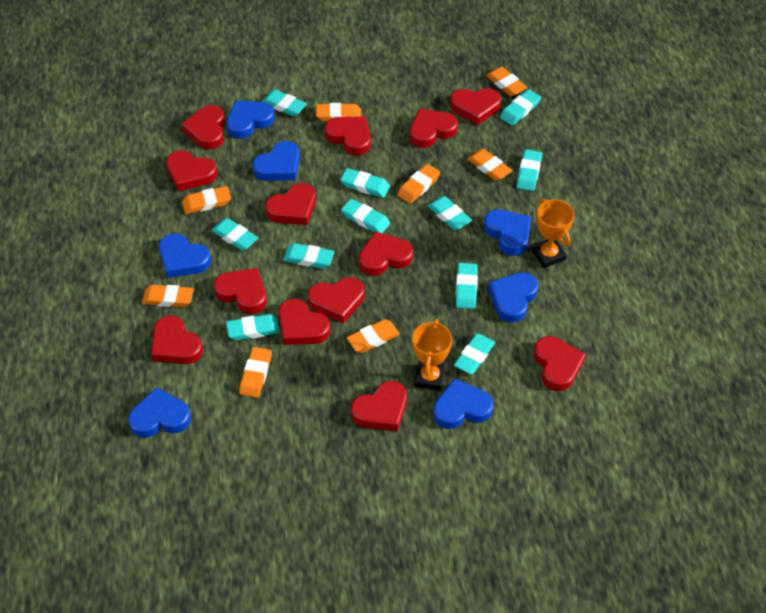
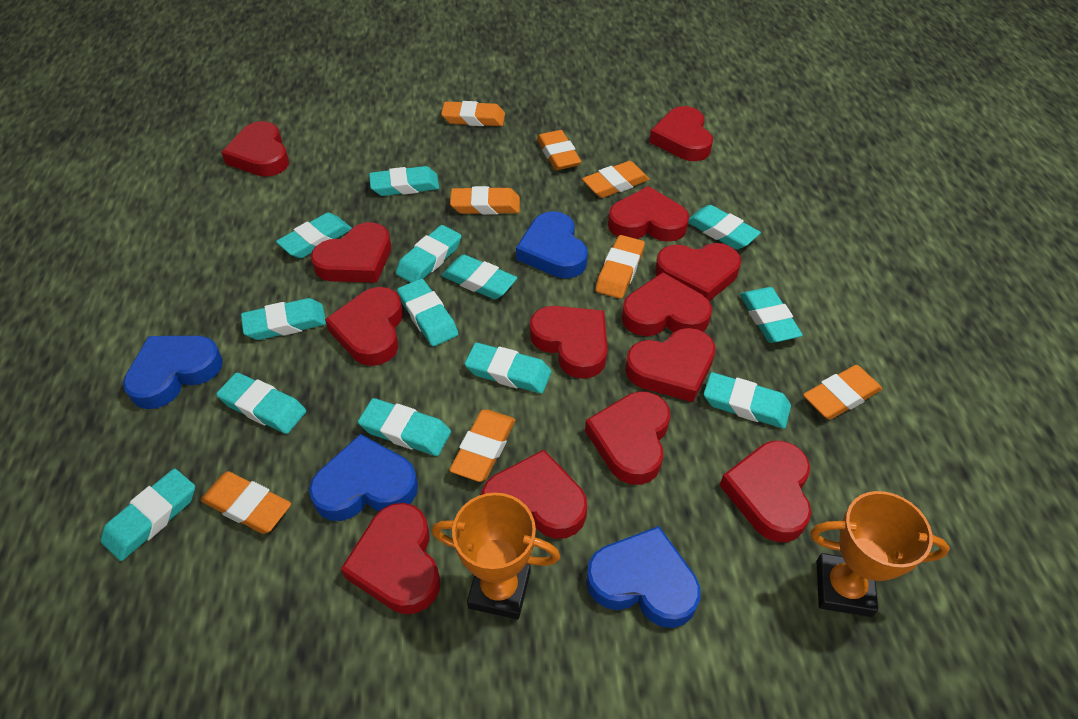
blue heart: 7 -> 4
turquoise eraser: 11 -> 13

